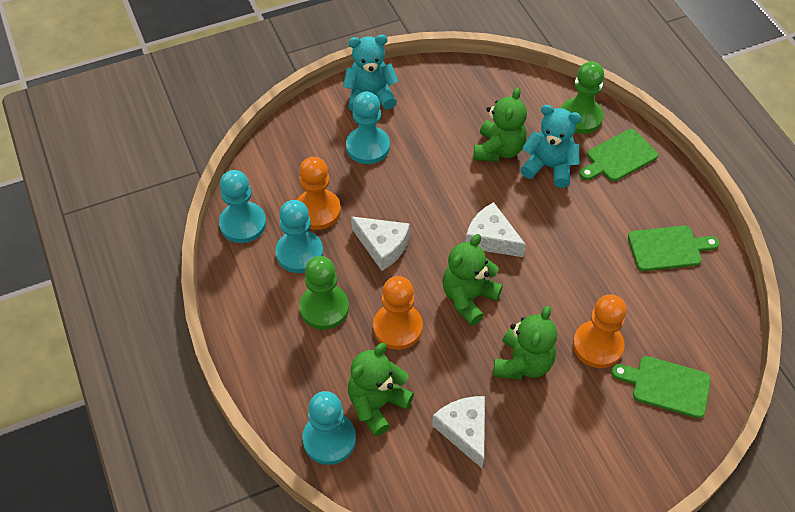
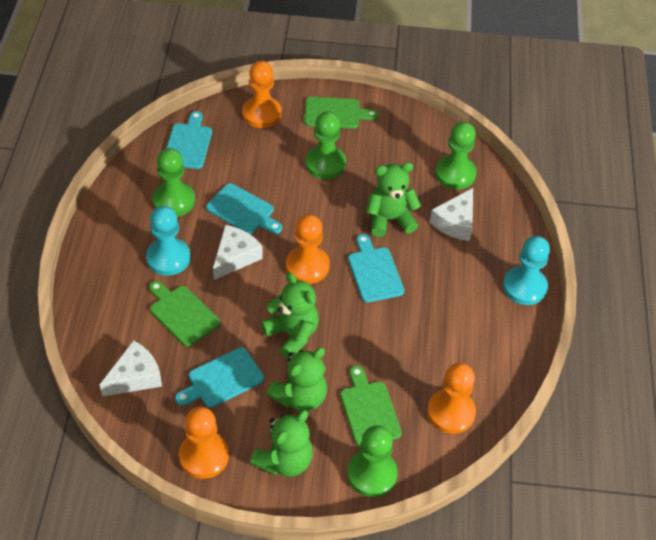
green pawn: 2 -> 4
orange pawn: 3 -> 4
turquoise cutting board: 0 -> 4
turquoise pawn: 4 -> 2
turquoise teddy bear: 2 -> 0

